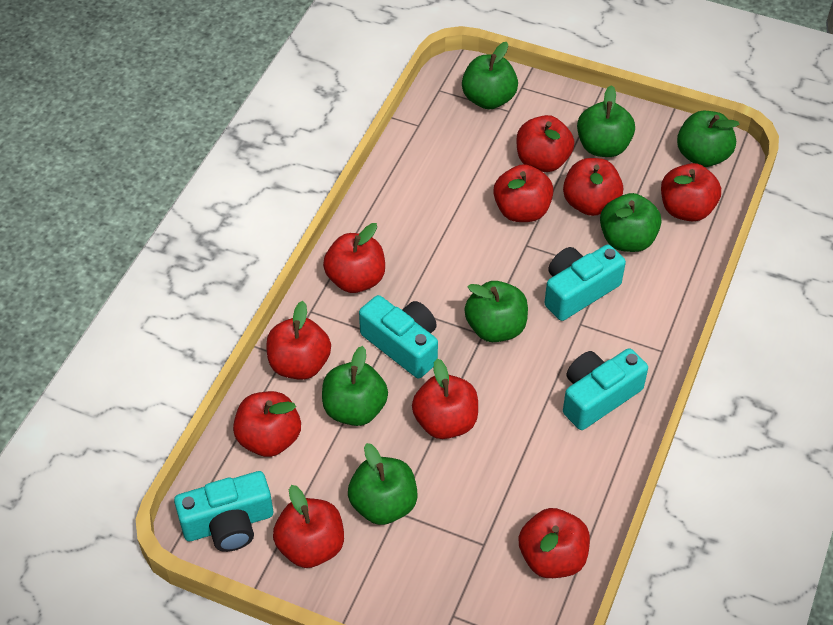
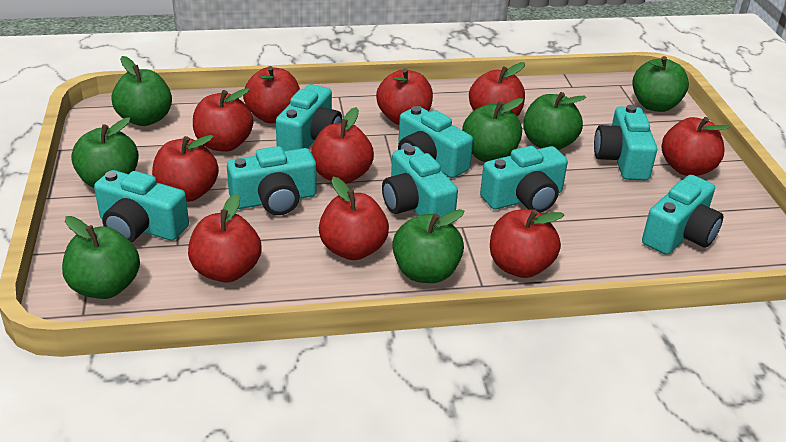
turquoise camera: 4 -> 8

